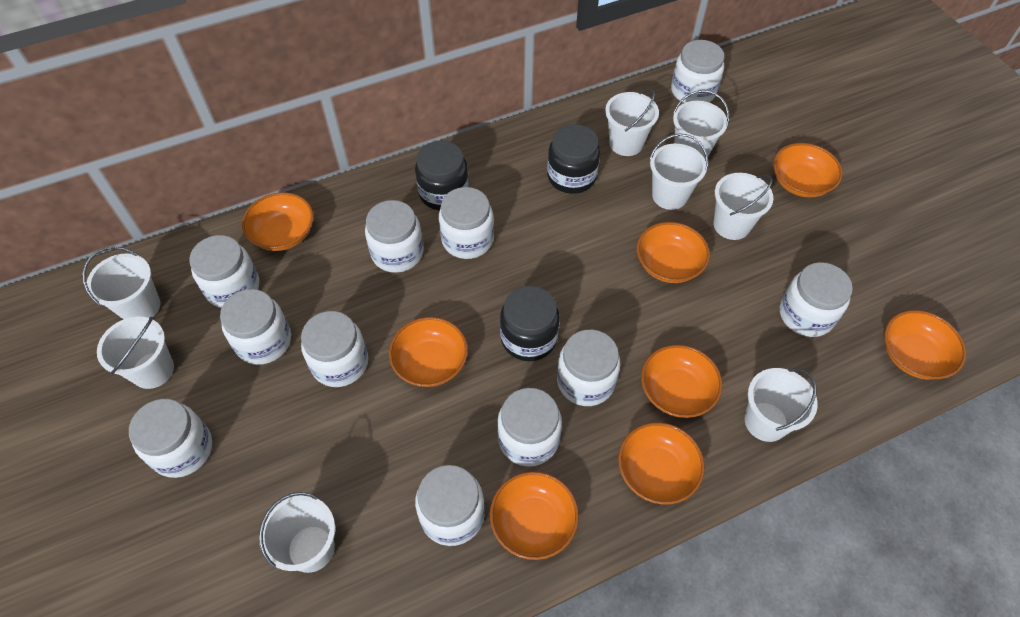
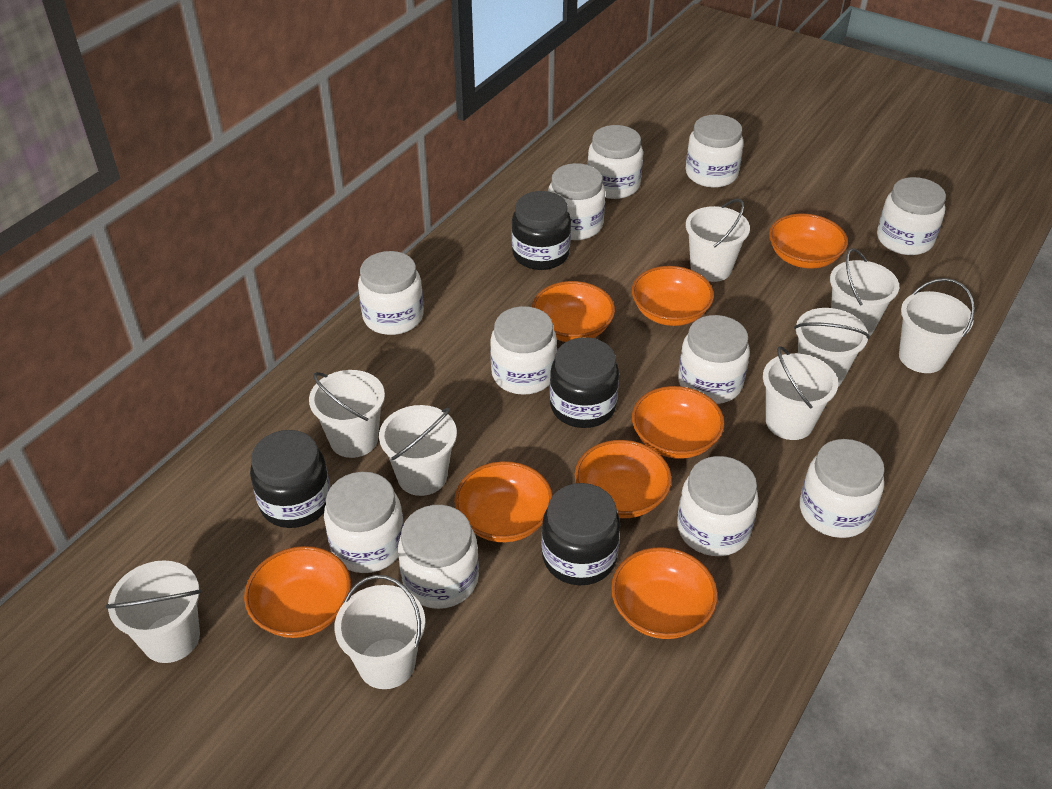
black jar: 3 -> 4
white bucket: 8 -> 9

